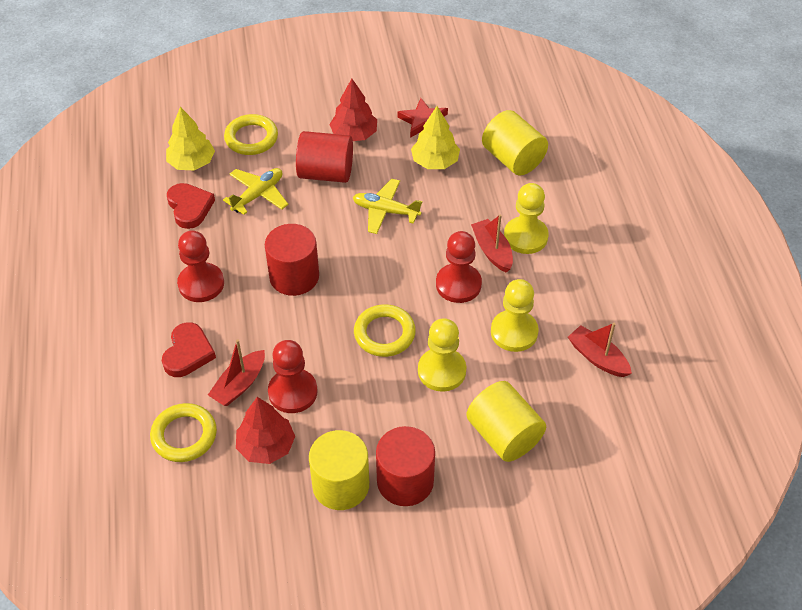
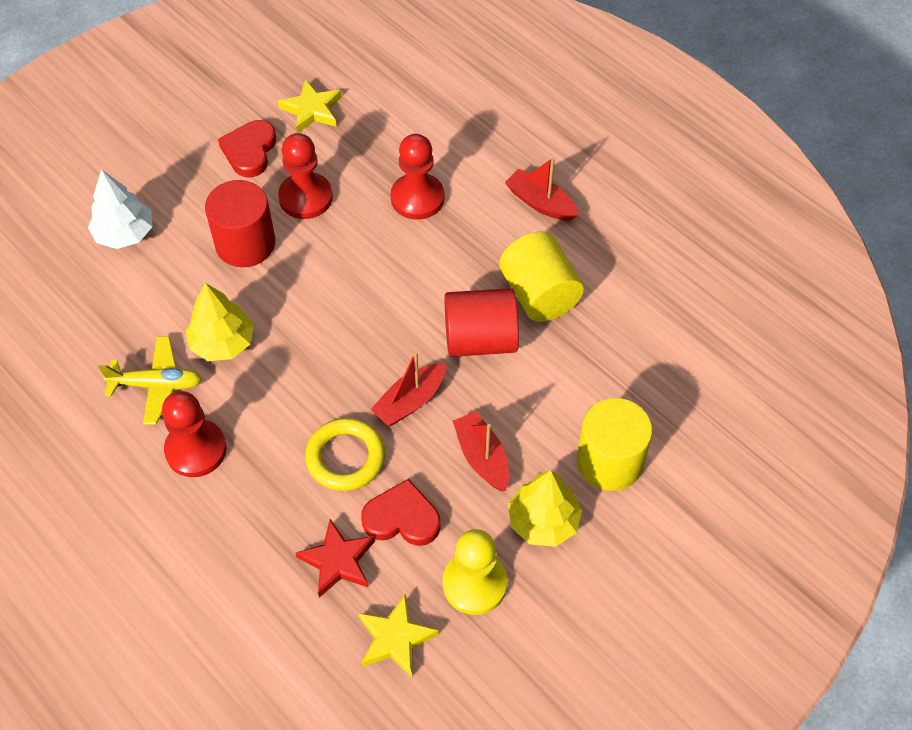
red cylinder: 3 -> 2
red tree: 2 -> 0
white tree: 0 -> 1
yellow cylinder: 3 -> 2
yellow pawn: 3 -> 1
yellow plane: 2 -> 1
yellow ring: 3 -> 1
yellow star: 0 -> 2

